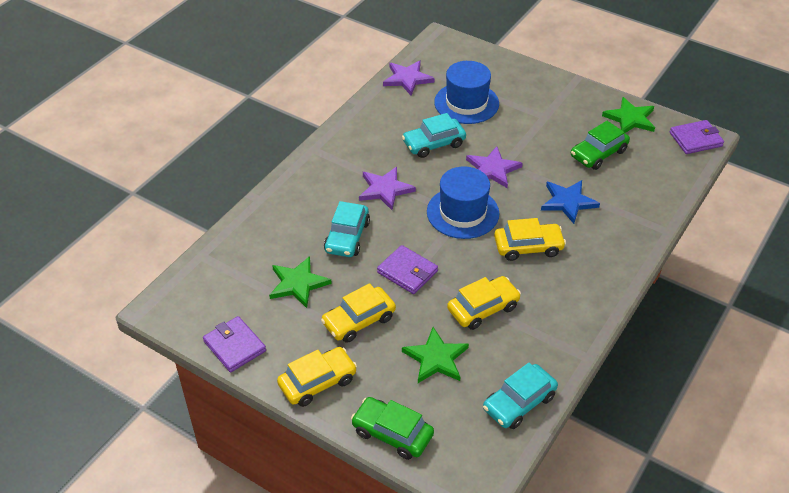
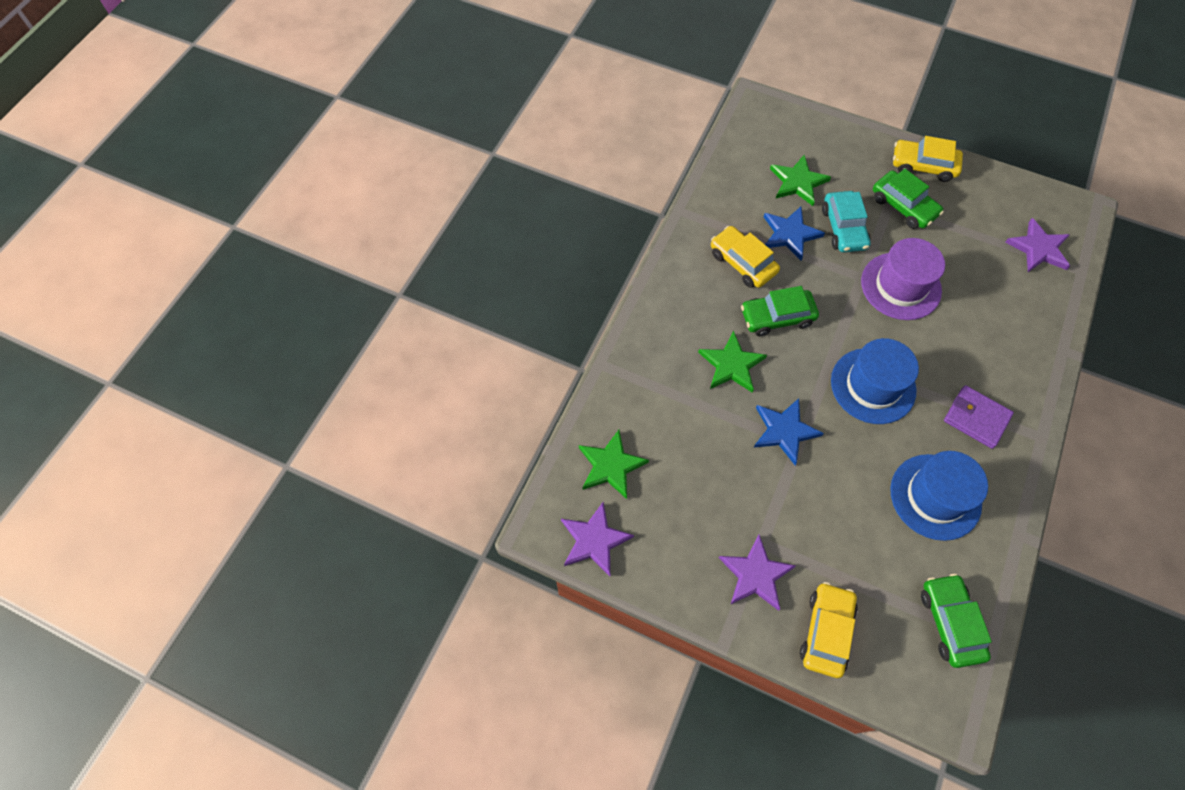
blue star: 1 -> 2
green car: 2 -> 3
purple hat: 0 -> 1
purple wallet: 3 -> 1
turquoise car: 3 -> 1
yellow car: 4 -> 3

